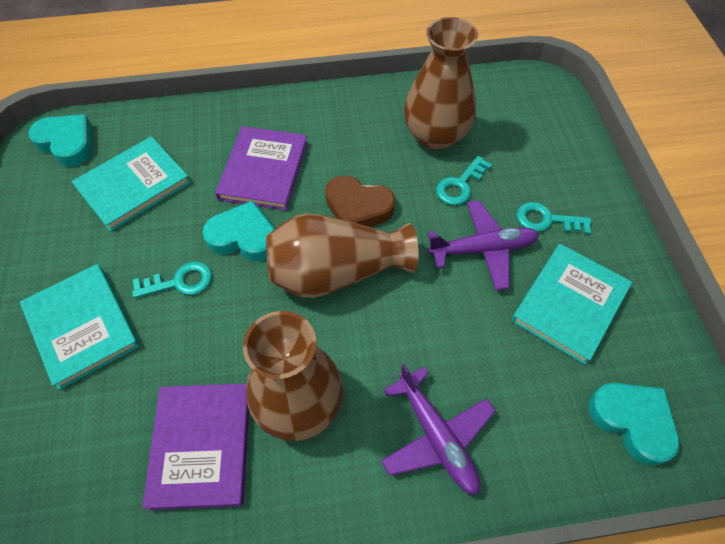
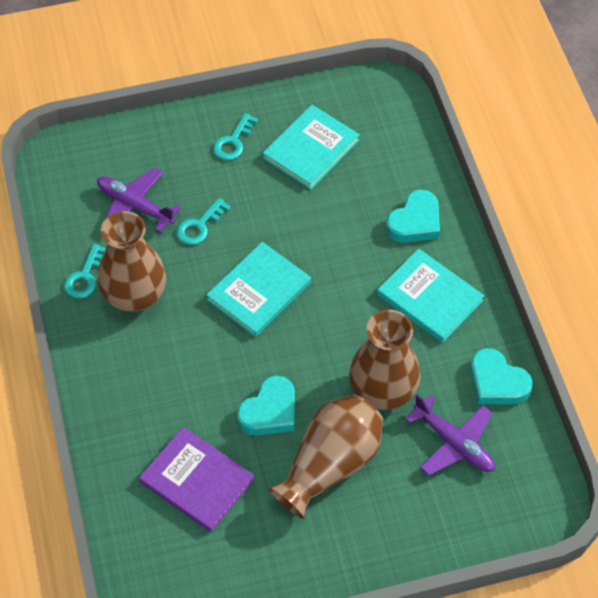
brown heart: 1 -> 0
purple book: 2 -> 1

